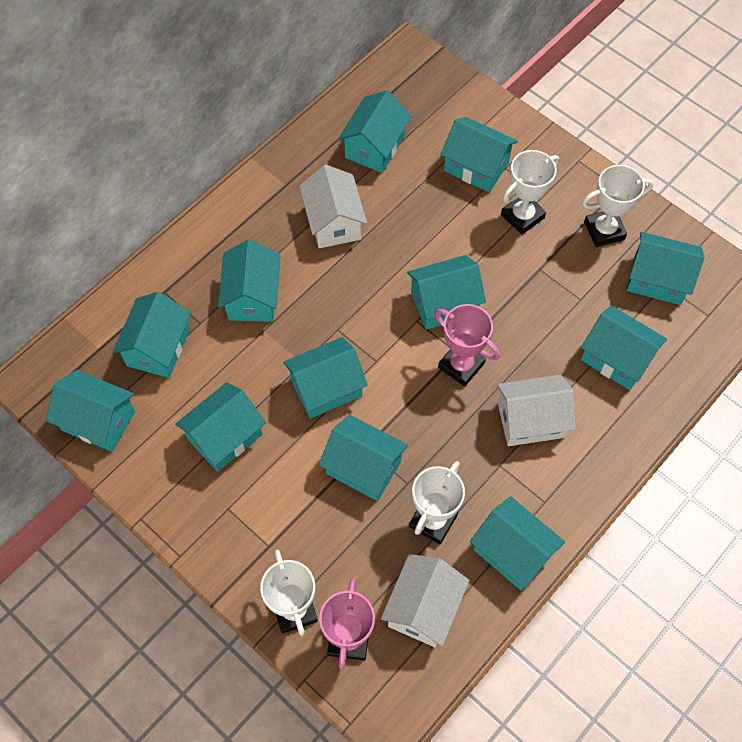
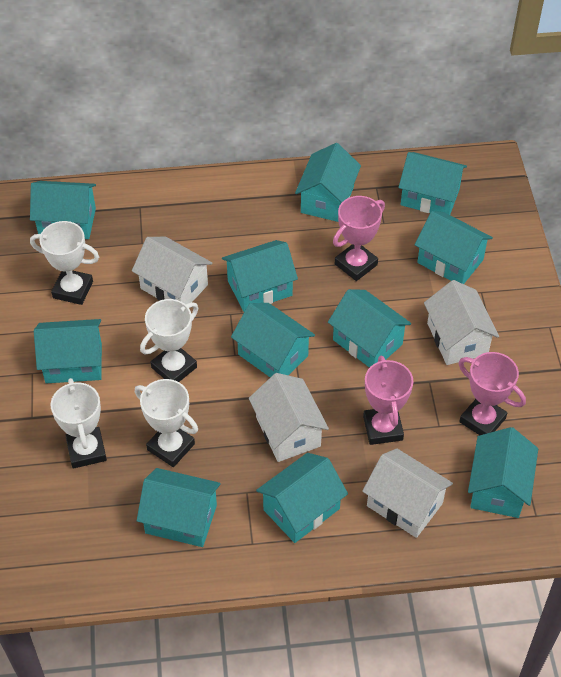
pink trophy: 2 -> 3
turquoise house: 12 -> 11
white house: 3 -> 4

